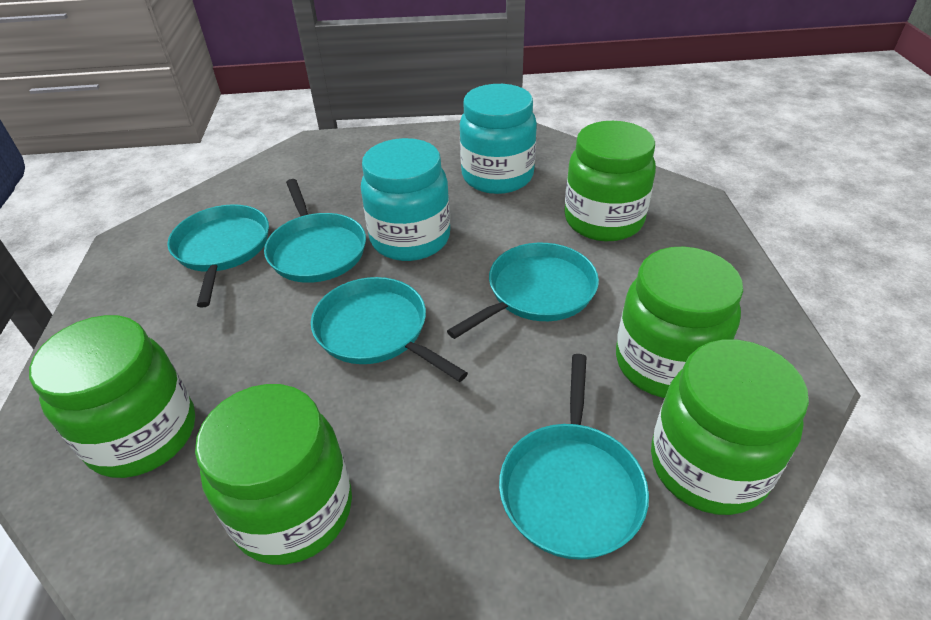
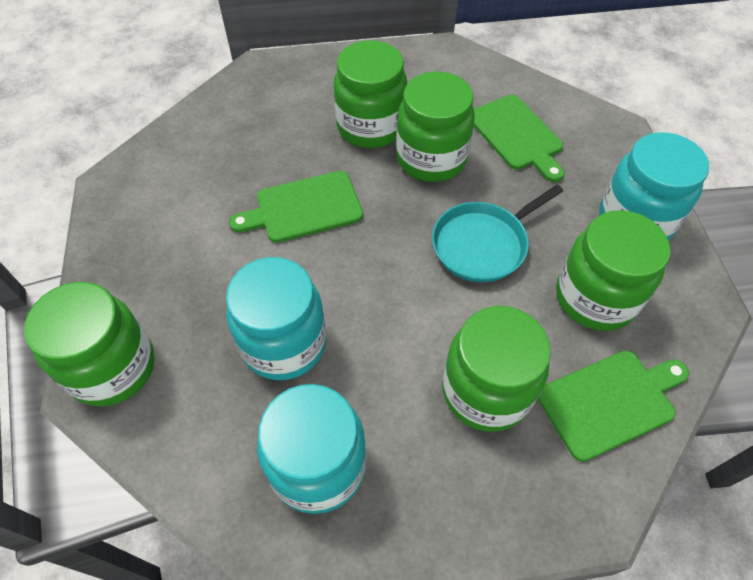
green cutting board: 0 -> 3
turquoise jar: 2 -> 3
turquoise pan: 5 -> 1

